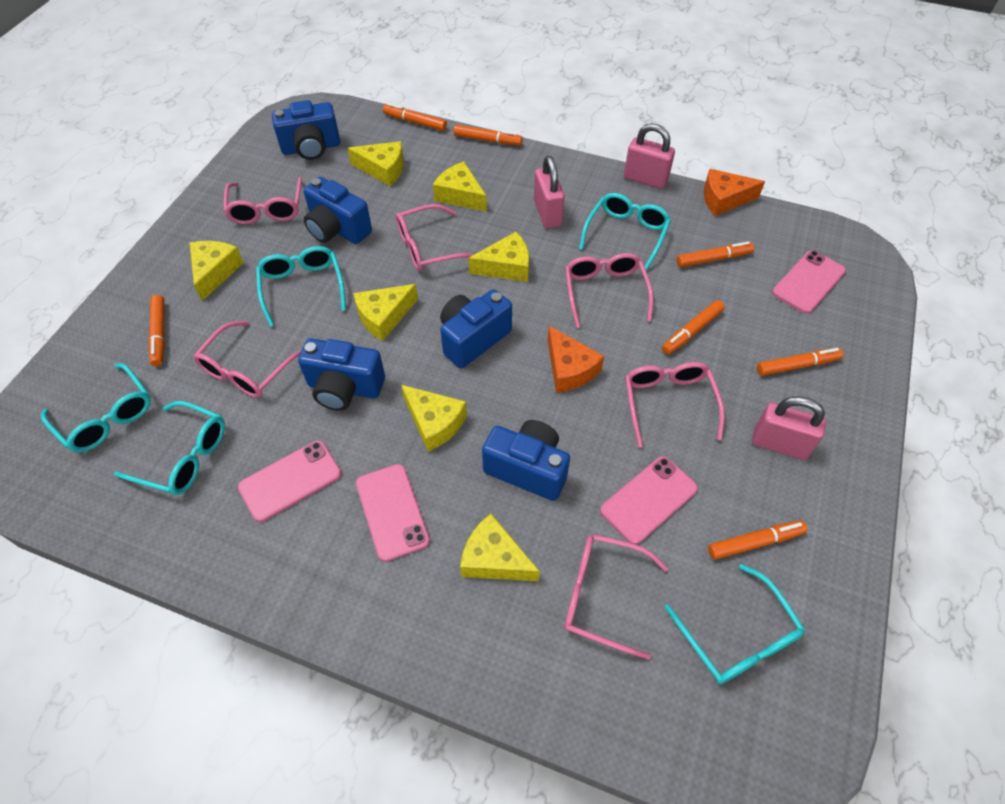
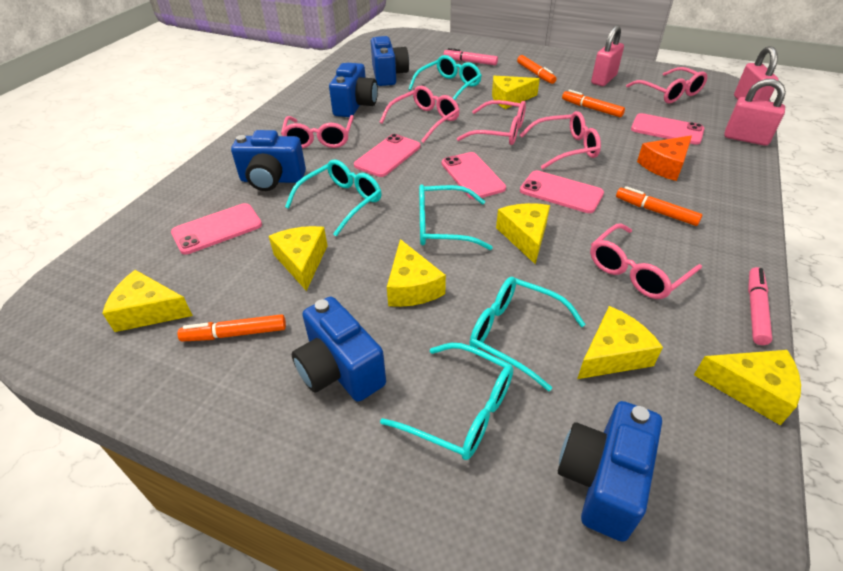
orange cheese: 2 -> 1
orange marker: 7 -> 4
pink marker: 0 -> 2
pink phone: 4 -> 5

